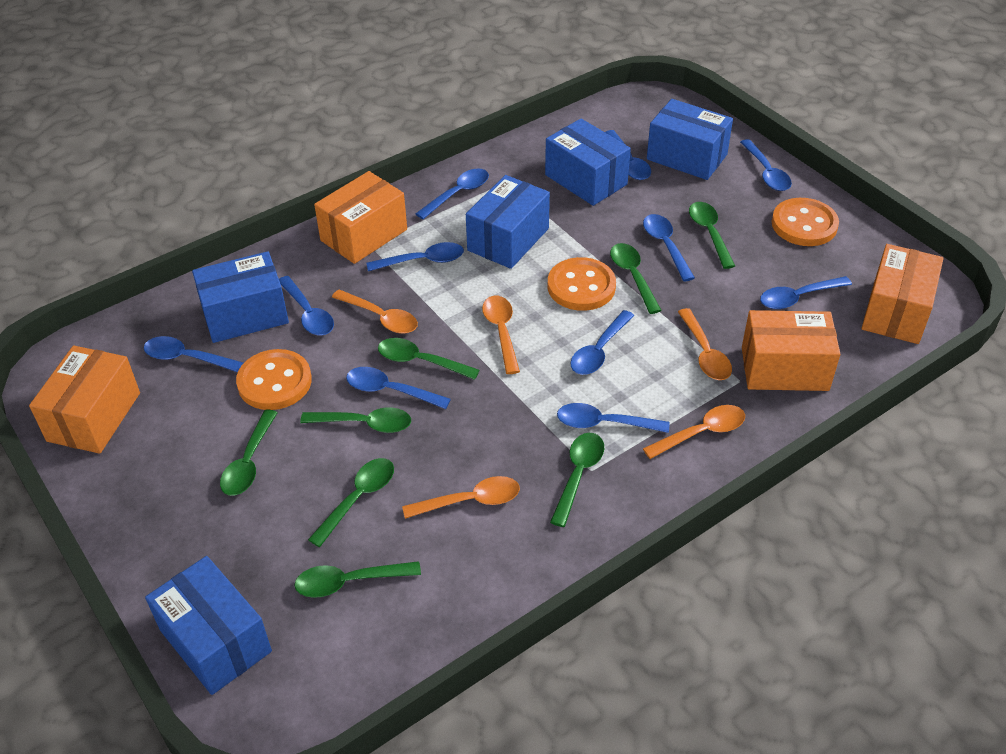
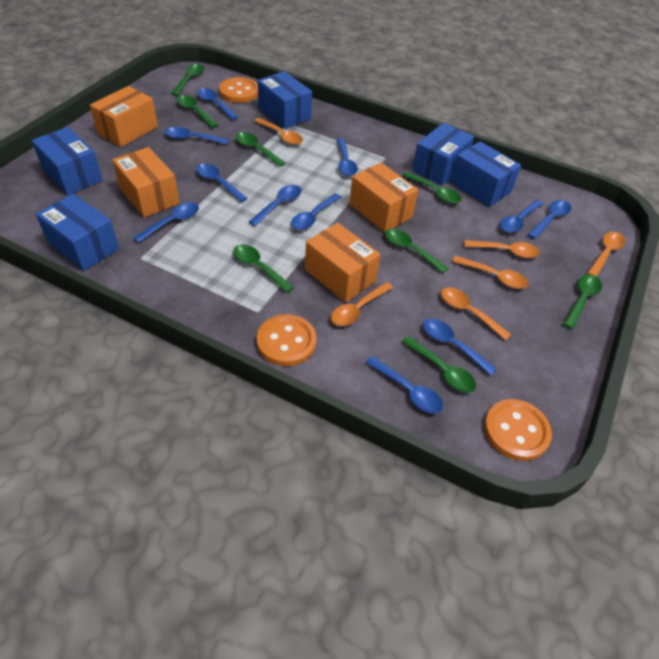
orange spoon: 5 -> 6

